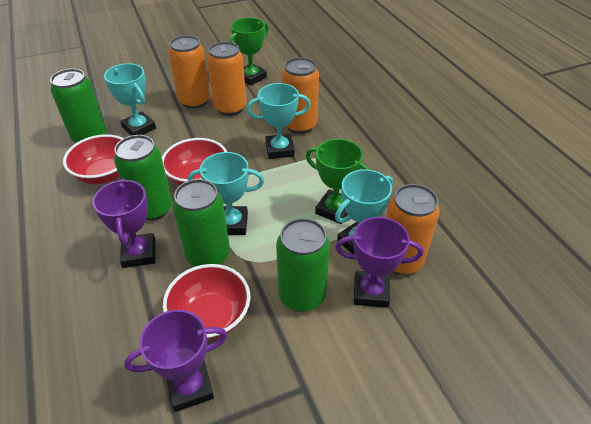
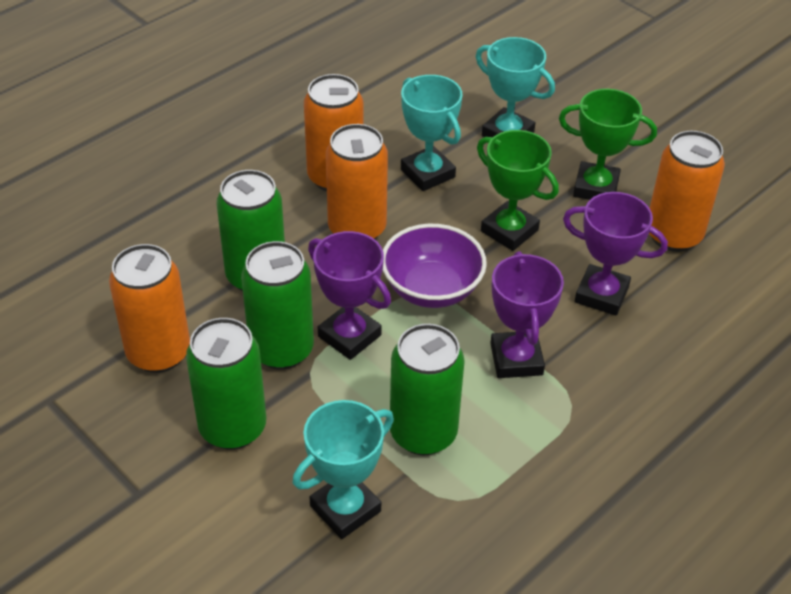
purple bowl: 0 -> 1
red bowl: 3 -> 0
turquoise trophy: 4 -> 3

